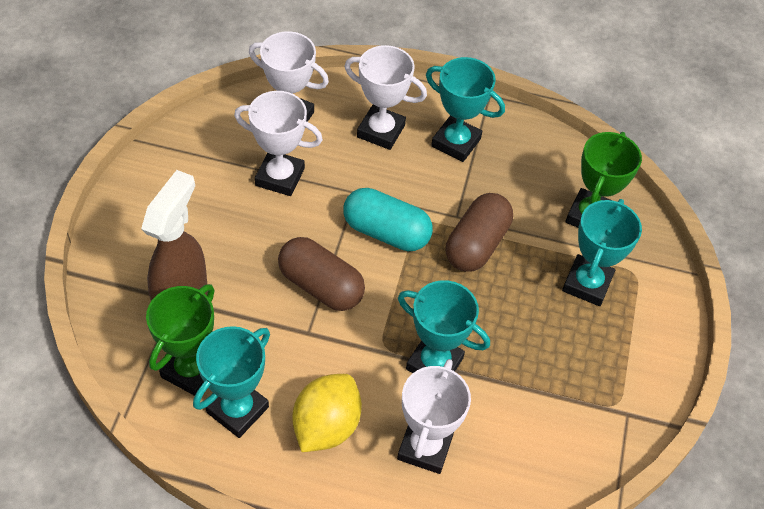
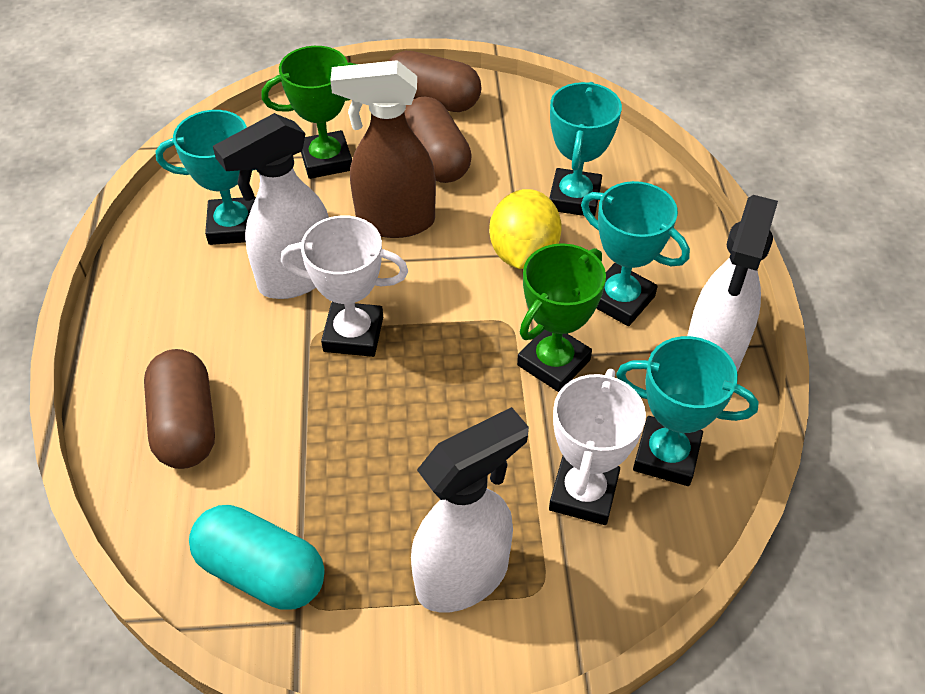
brown capsule: 2 -> 3
white spray bottle: 0 -> 3
white trophy: 4 -> 2

